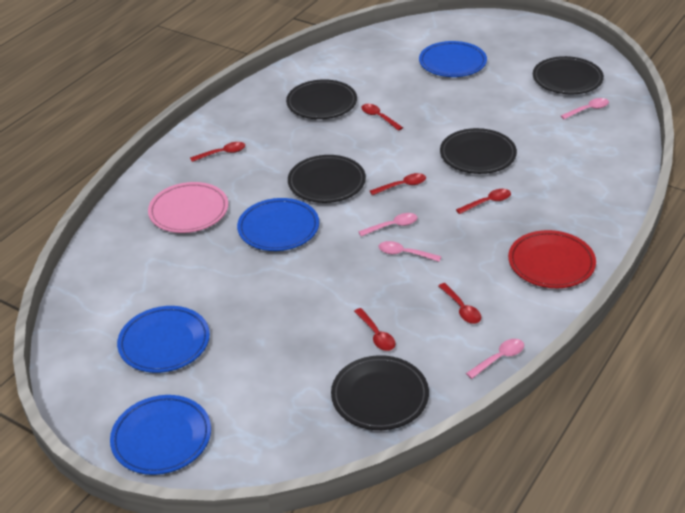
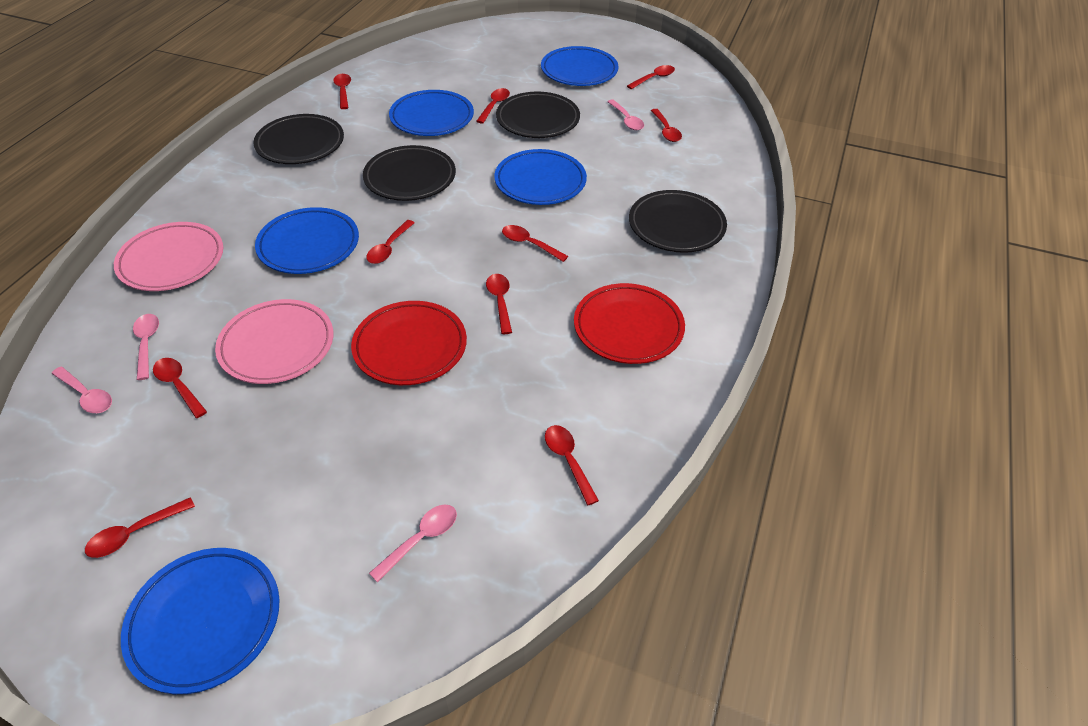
black plate: 5 -> 4
blue plate: 4 -> 5
pink plate: 1 -> 2
red plate: 1 -> 2
red spoon: 6 -> 10

